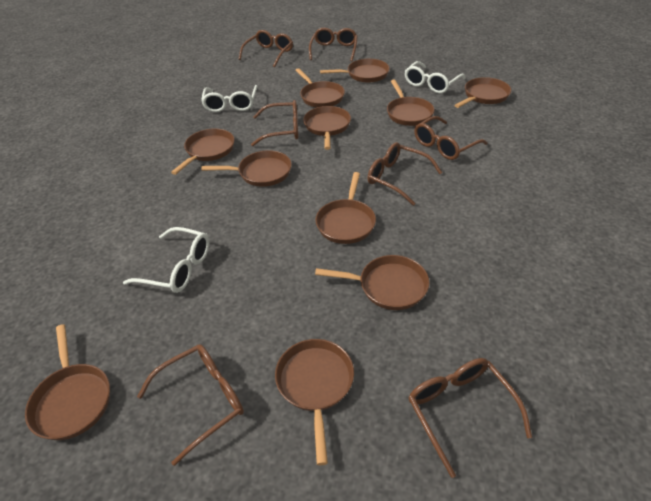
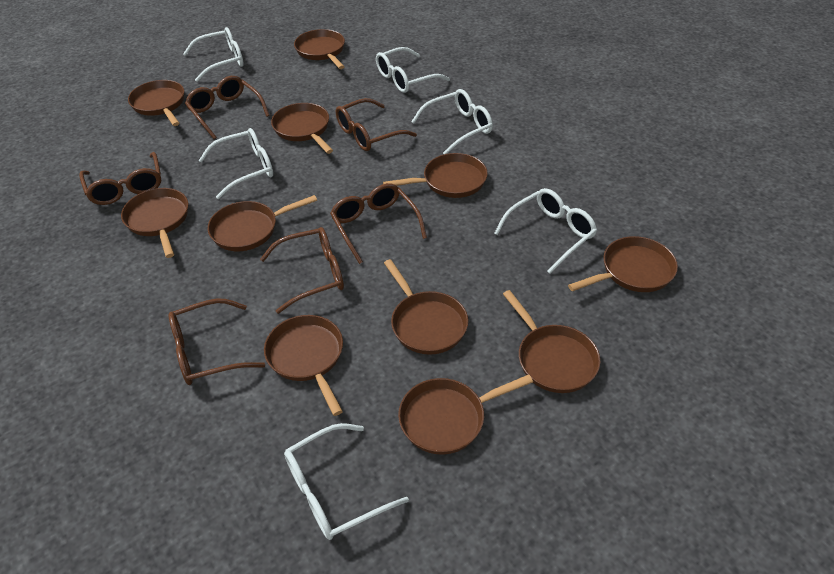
brown glasses: 7 -> 6
white glasses: 3 -> 6

